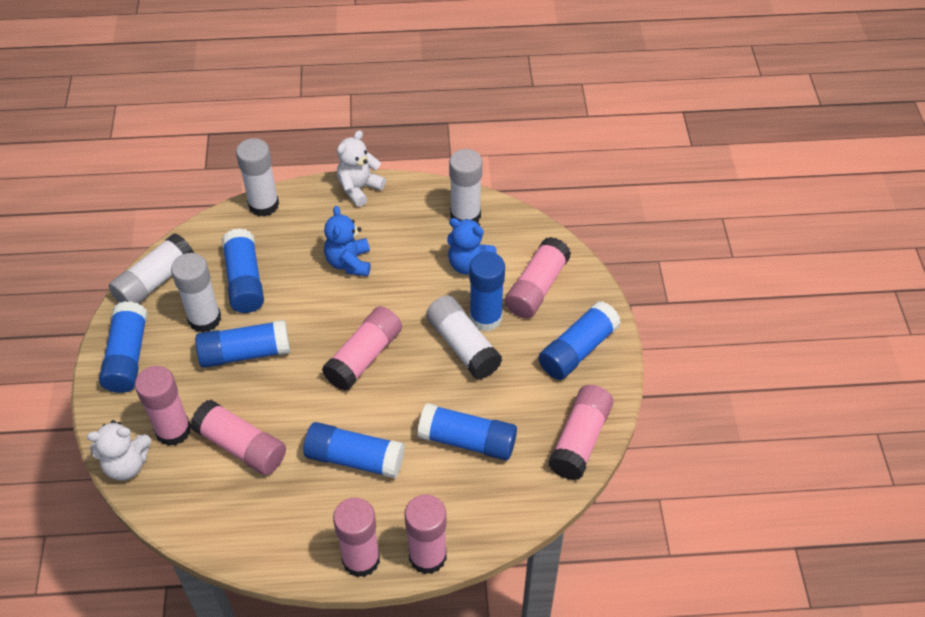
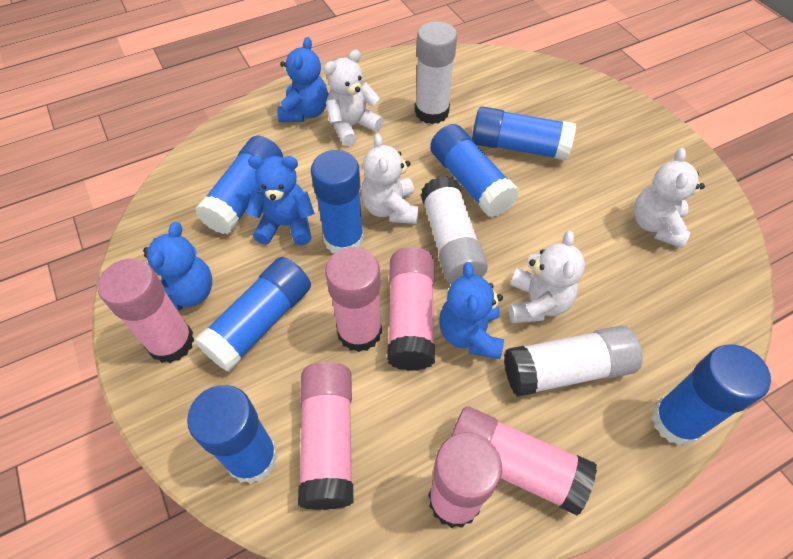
blue teddy bear: 2 -> 4
pink glue stick: 7 -> 6
white glue stick: 5 -> 3
white teddy bear: 2 -> 4

